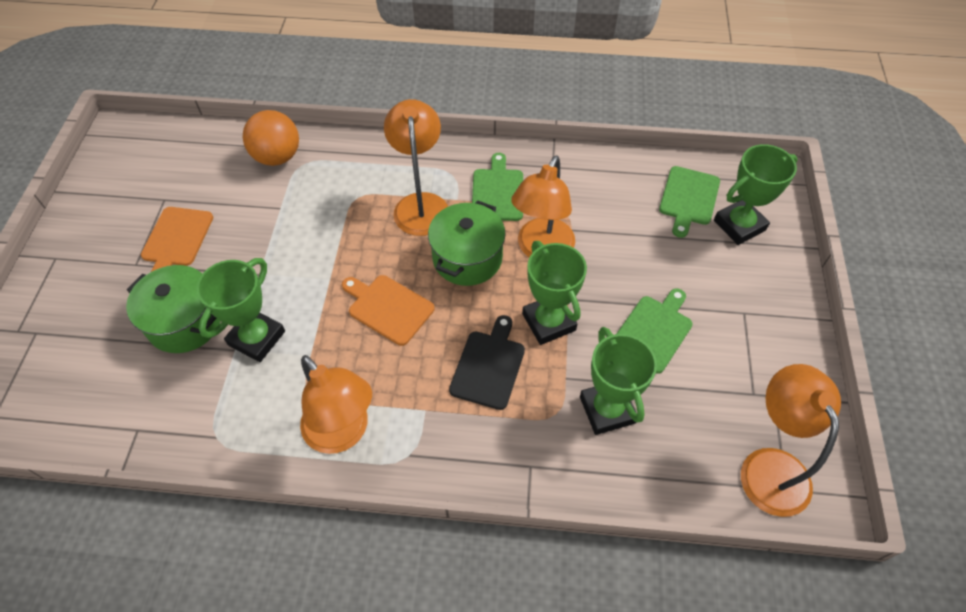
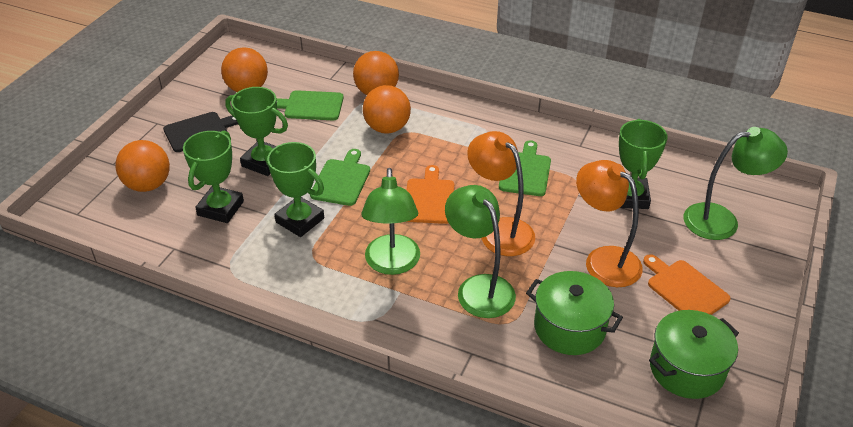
green lamp: 0 -> 3
orange ball: 1 -> 4
orange lamp: 4 -> 2

